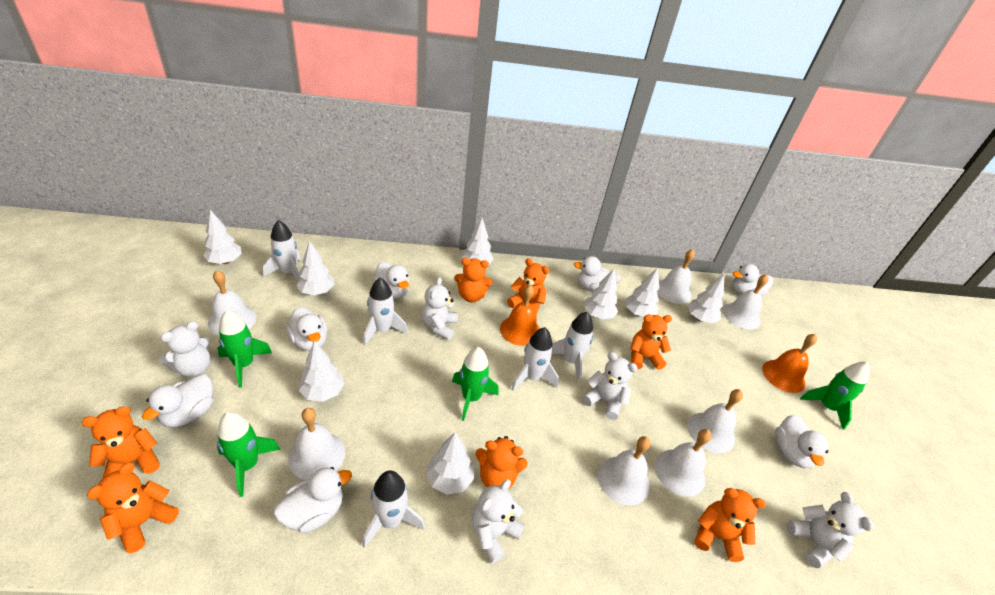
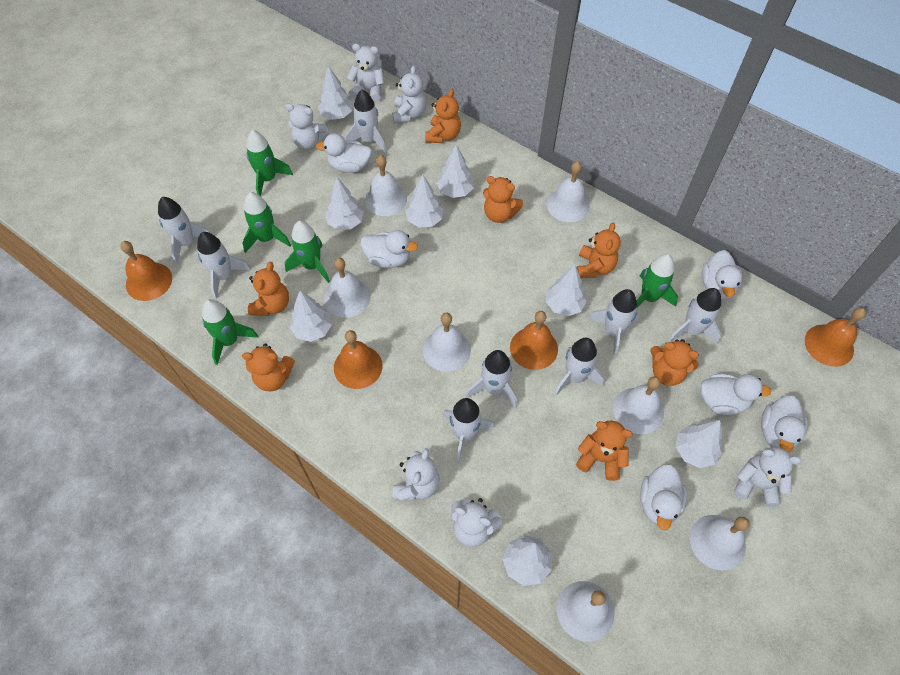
green rocket: 4 -> 5
orange bell: 2 -> 4
white duck: 7 -> 6
white rocket: 5 -> 8
white teddy bear: 5 -> 6

